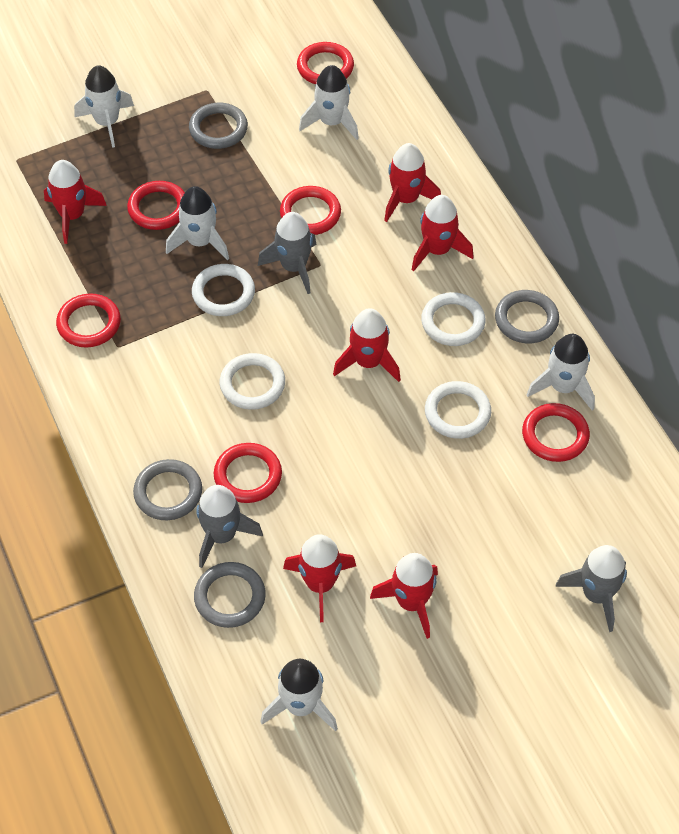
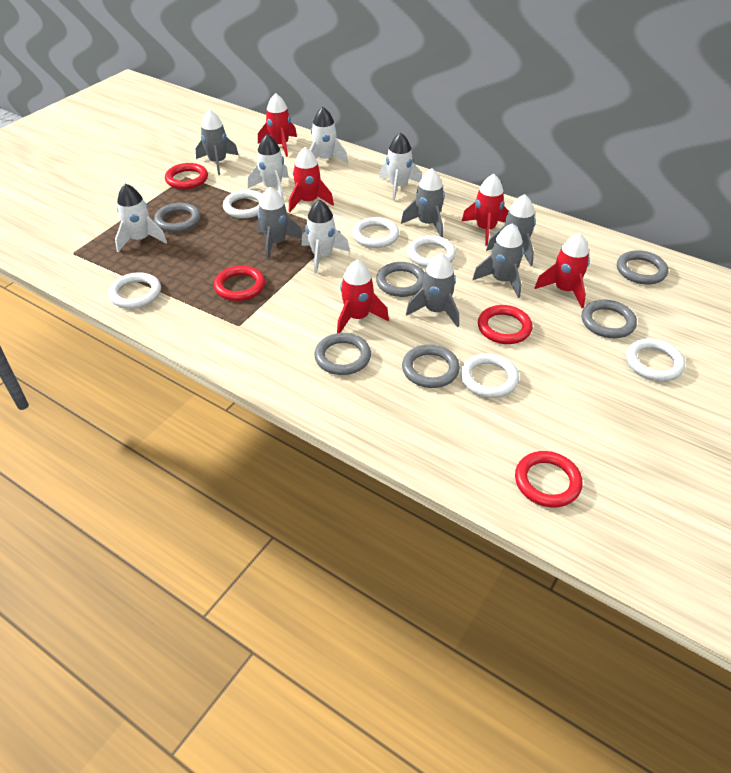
grey ring: 4 -> 6
grey rocket: 3 -> 6
red ring: 6 -> 4
red rocket: 6 -> 5
white ring: 4 -> 6

